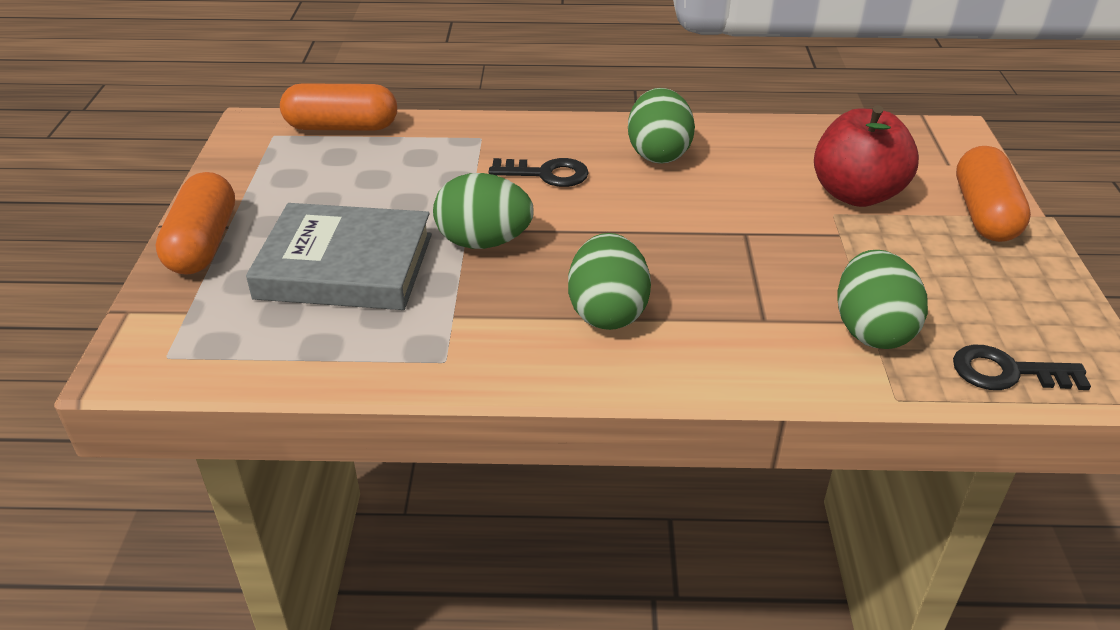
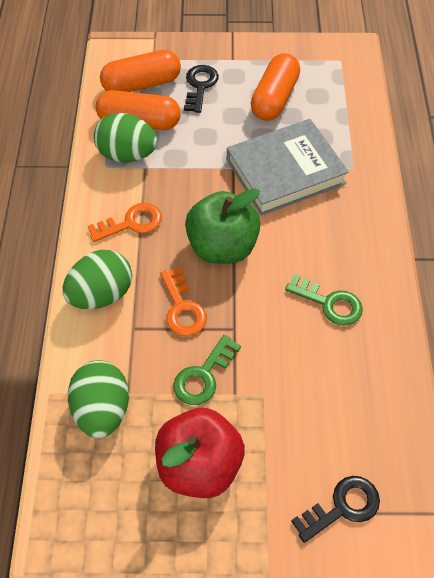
green apple: 0 -> 1
green egg: 4 -> 3
green key: 0 -> 2
orange key: 0 -> 2

